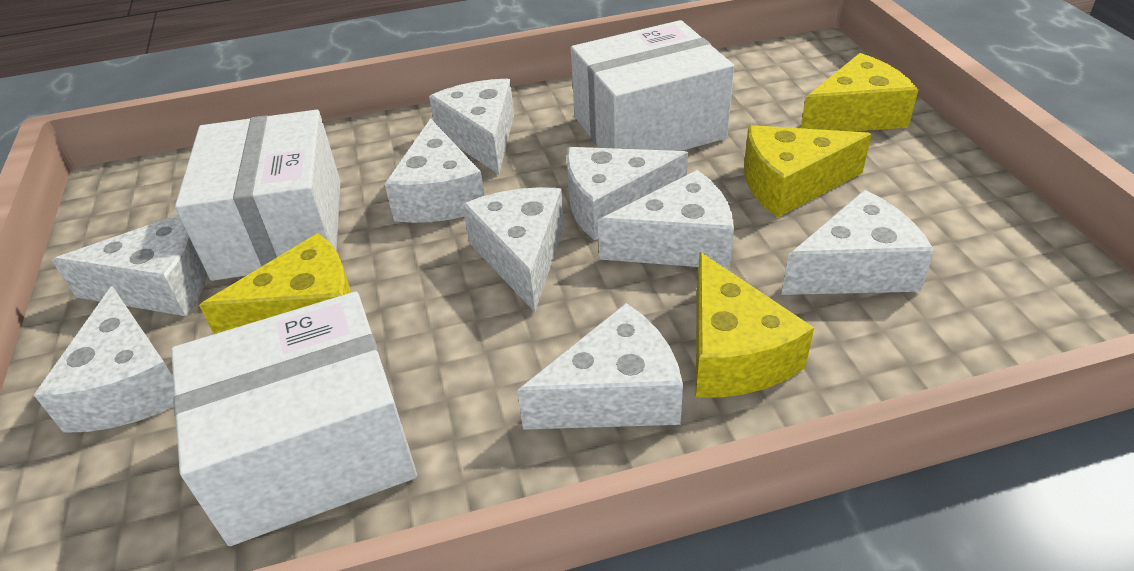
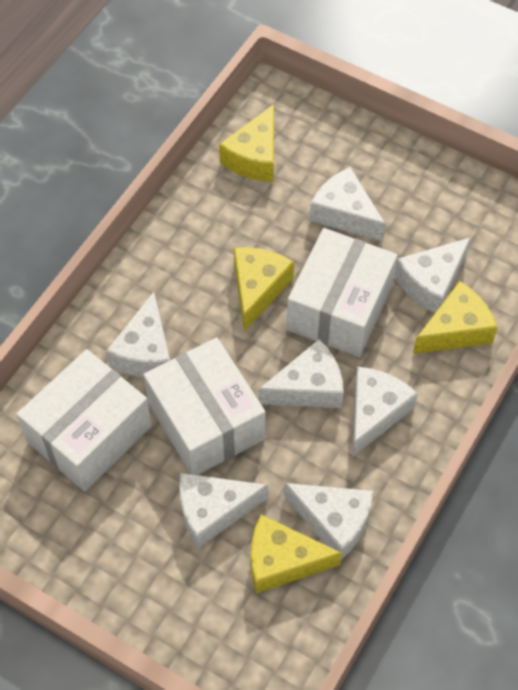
white cheese: 9 -> 7

